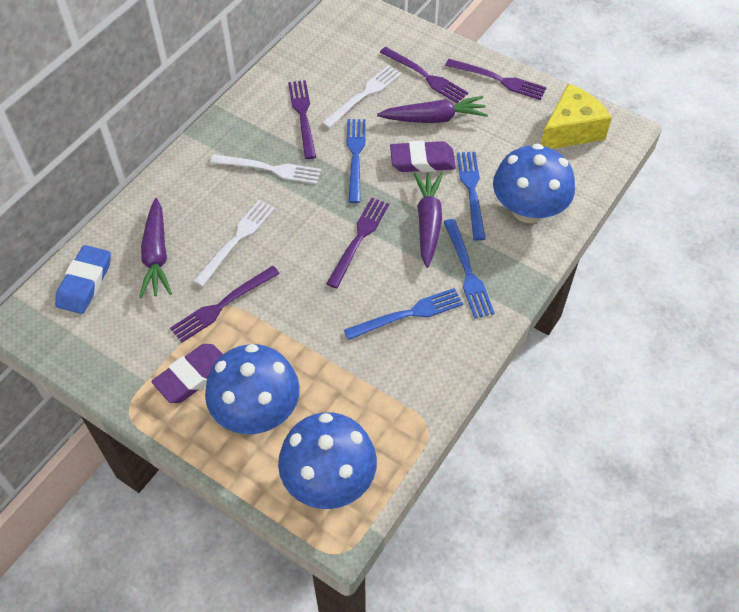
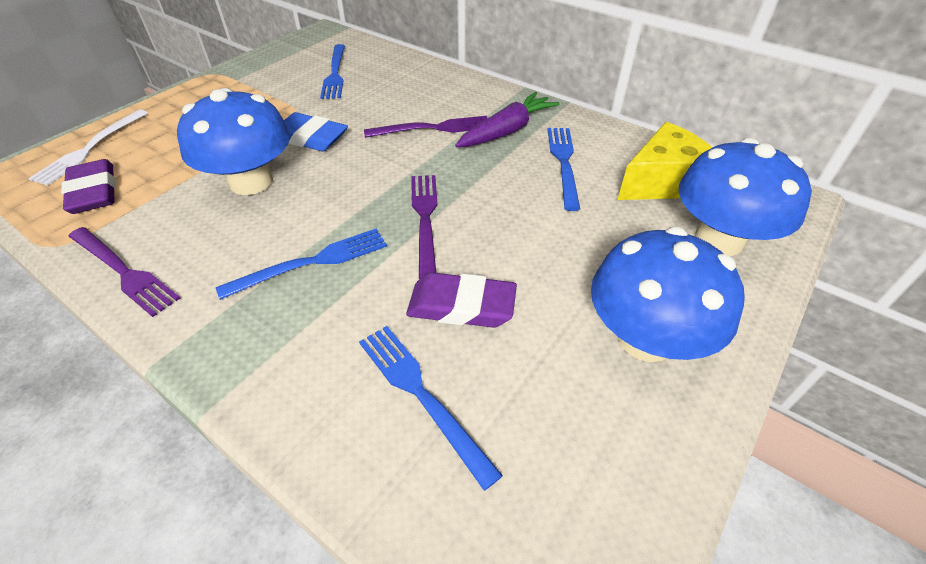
purple carrot: 3 -> 1
purple fork: 5 -> 3
white fork: 3 -> 1

